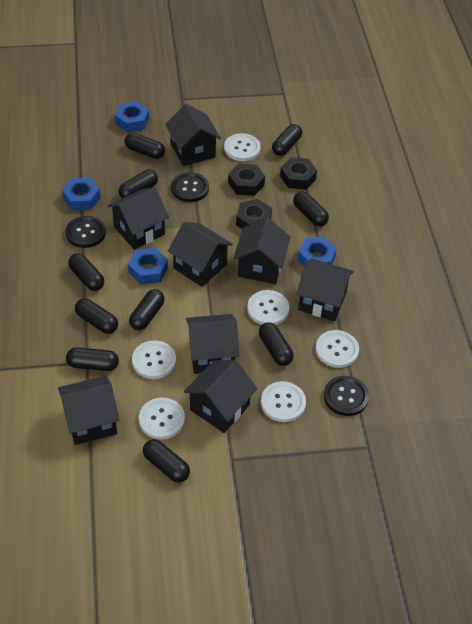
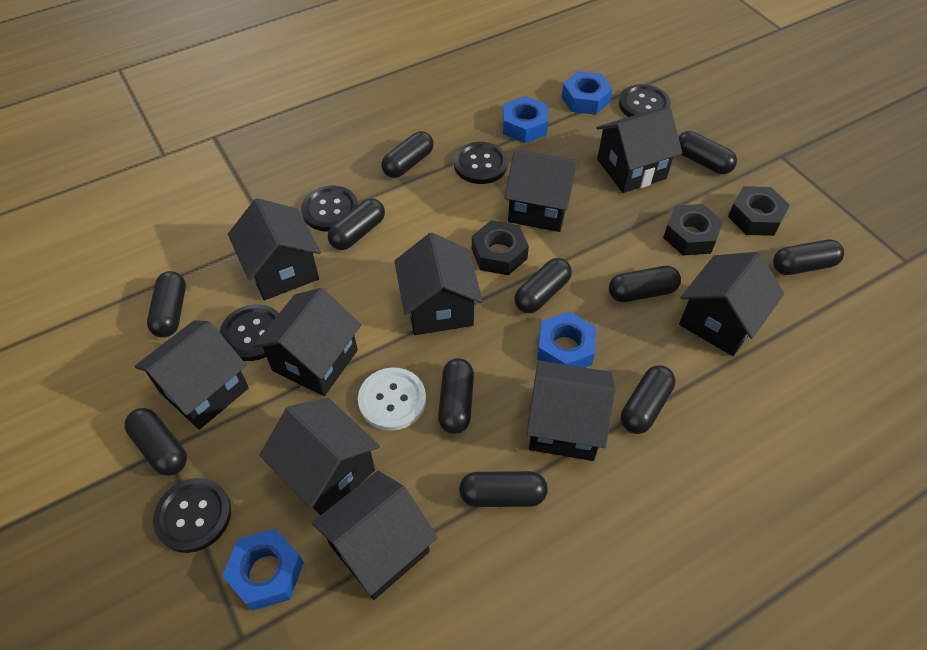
black button: 3 -> 5
black capsule: 10 -> 11
black house: 8 -> 10
white button: 6 -> 1

